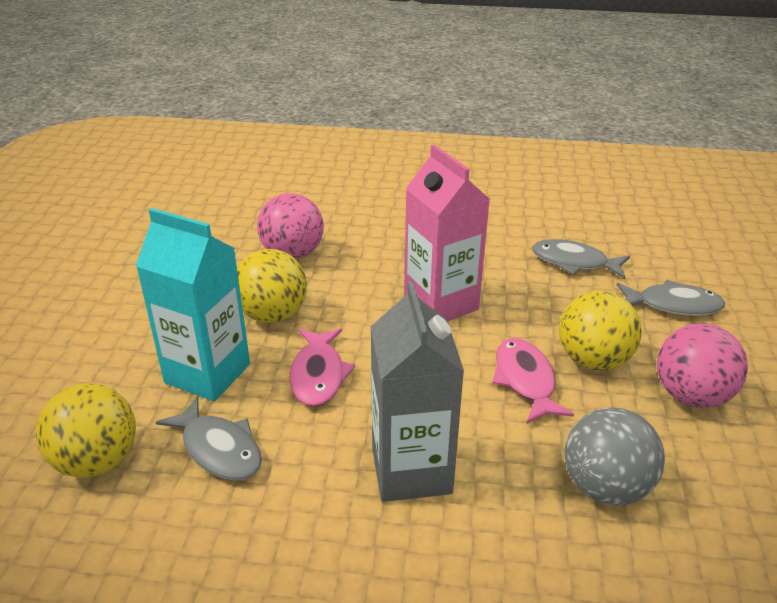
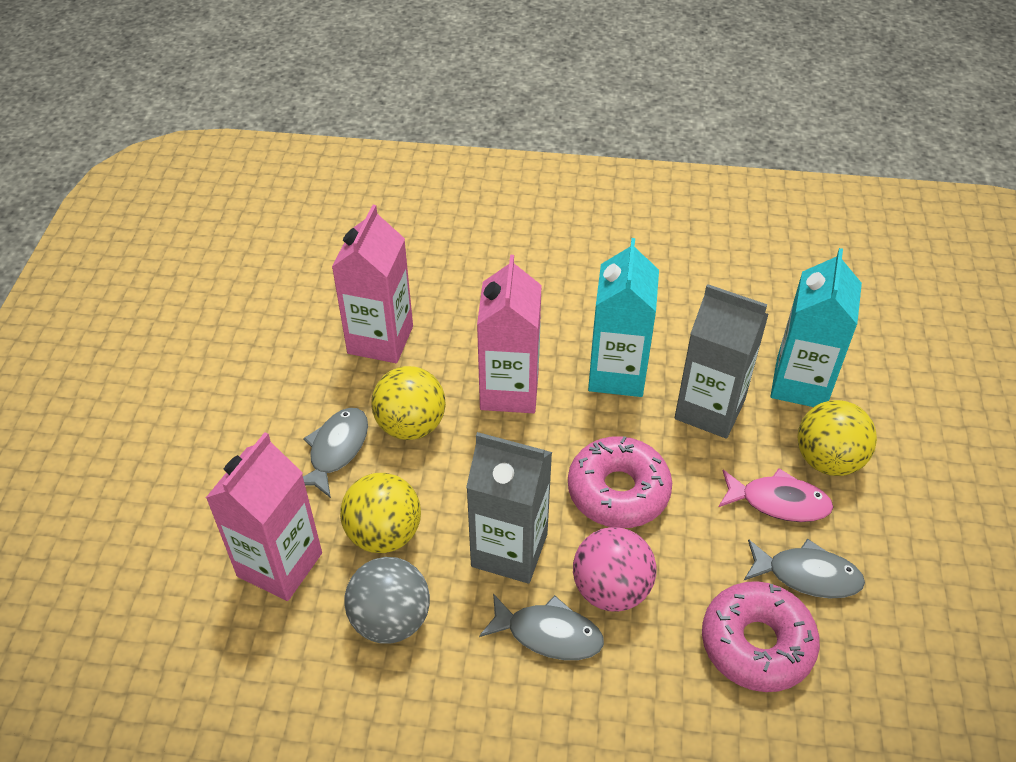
grey carton: 1 -> 2
pink ball: 2 -> 1
pink carton: 1 -> 3
pink donut: 0 -> 2
pink fish: 2 -> 1
turquoise carton: 1 -> 2

